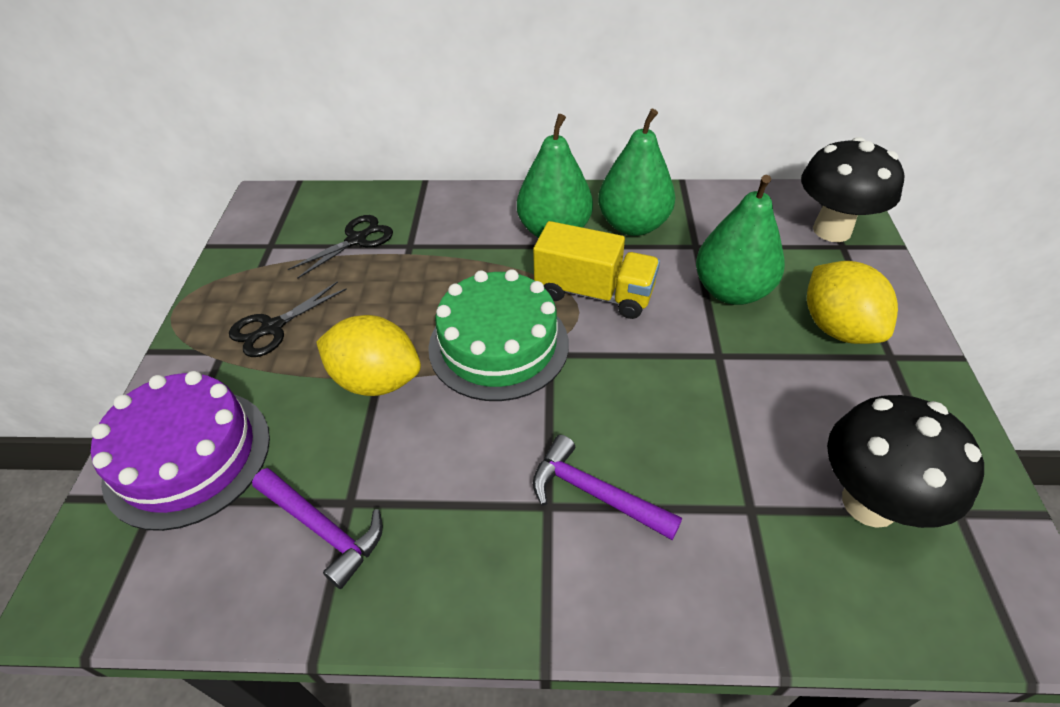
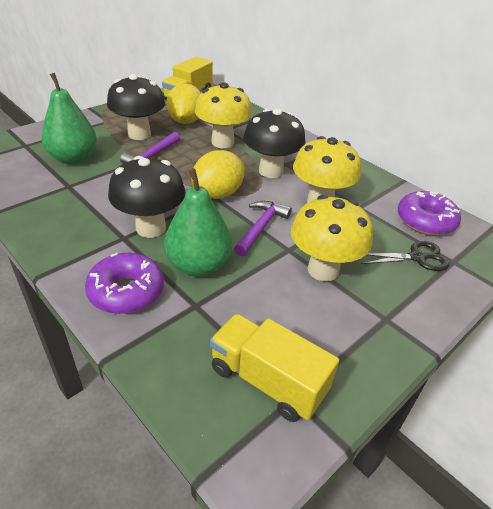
black mushroom: 2 -> 3
black scissors: 2 -> 1
green cake: 1 -> 0
green pear: 3 -> 2
purple cake: 1 -> 0
purple donut: 0 -> 2
yellow mushroom: 0 -> 3
yellow truck: 1 -> 2

